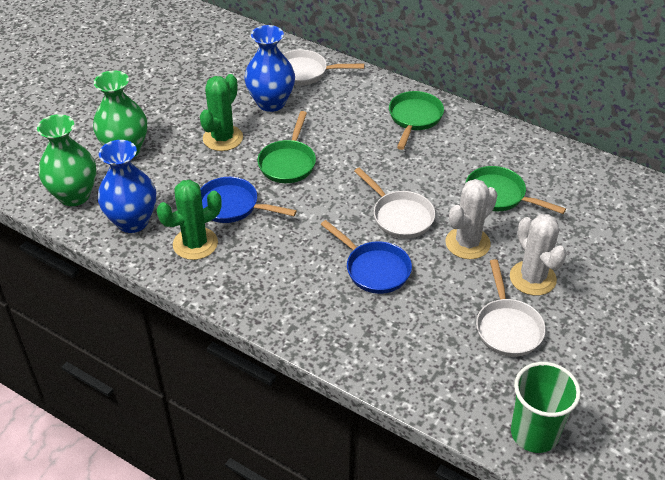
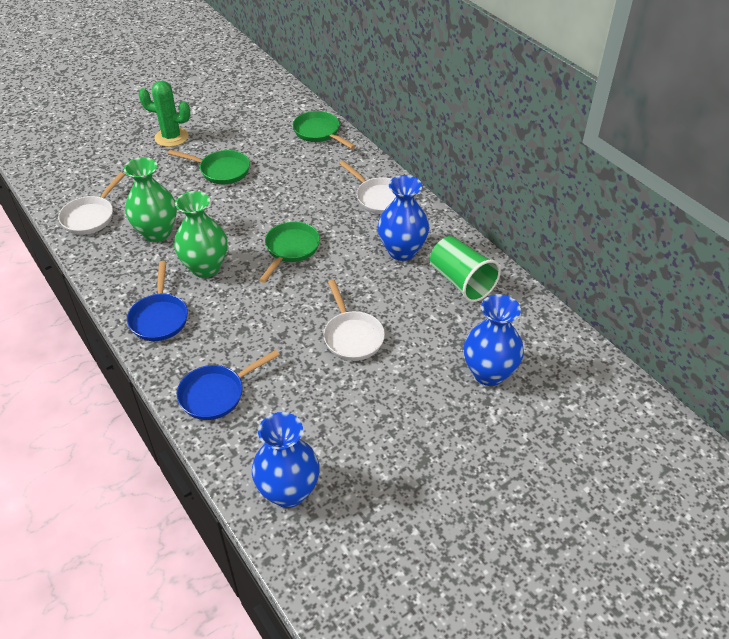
blue vase: 2 -> 3
green cactus: 2 -> 1
white cactus: 2 -> 0

